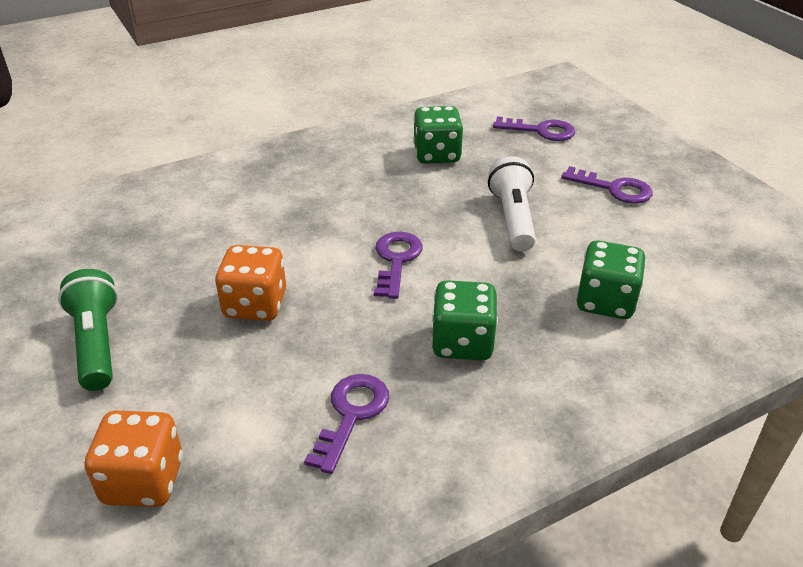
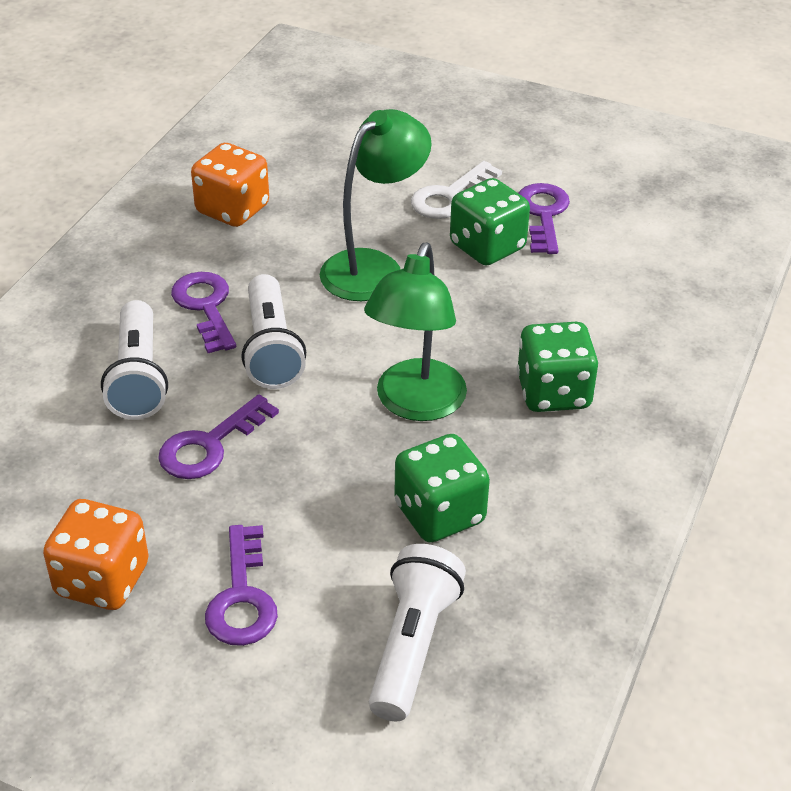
green flashlight: 1 -> 0
green lamp: 0 -> 2
white flashlight: 1 -> 3
white key: 0 -> 1

